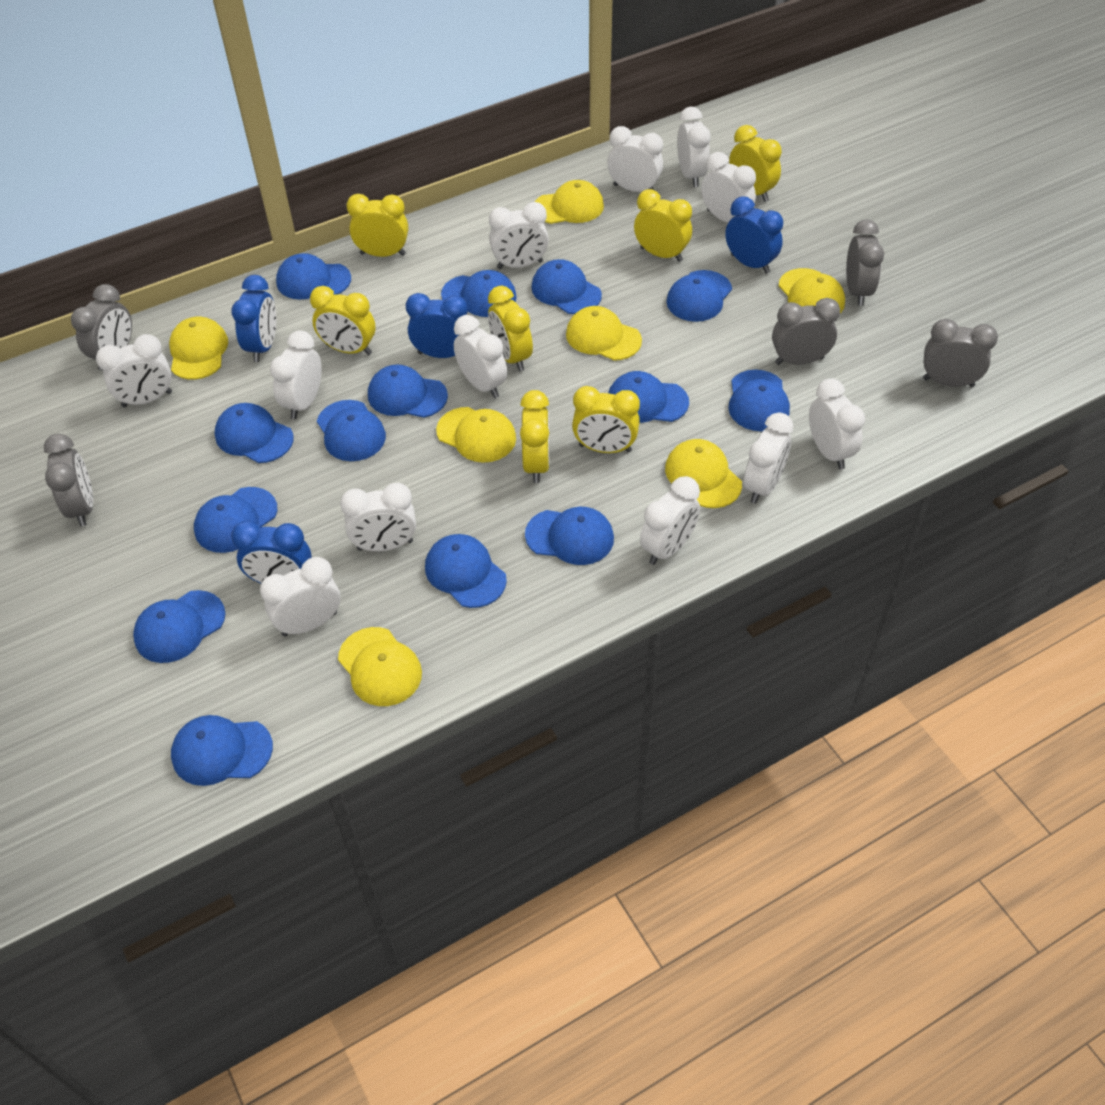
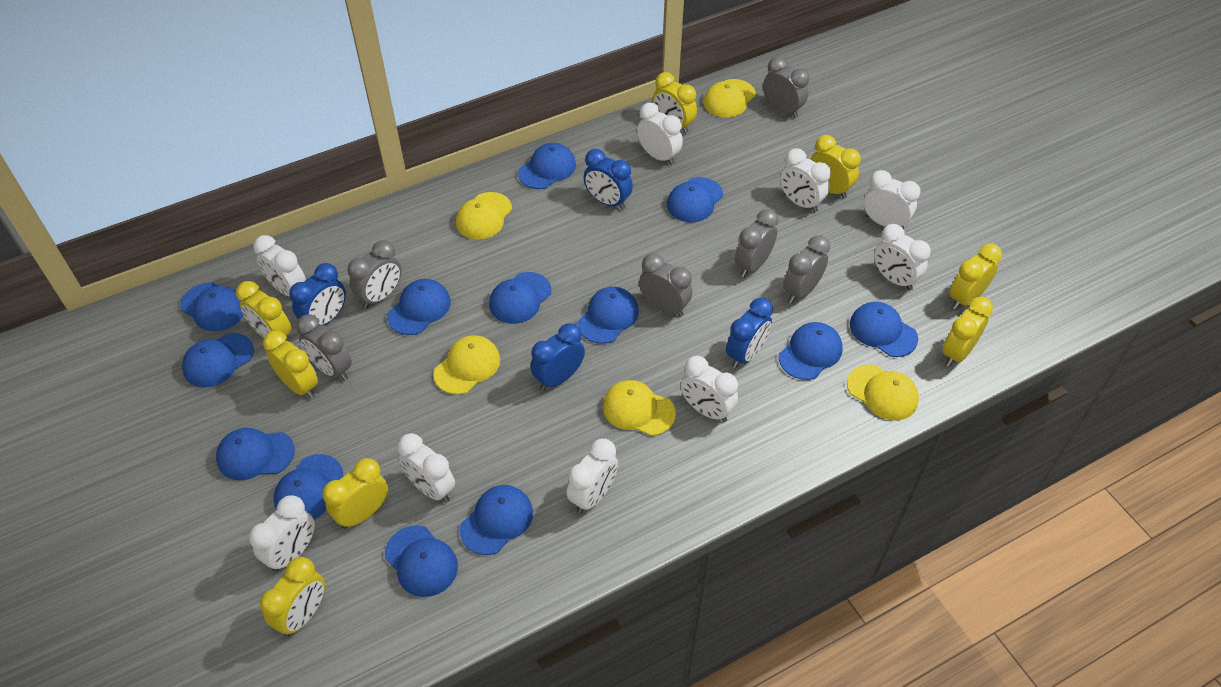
blue cap: 14 -> 13
grey clock: 5 -> 6
white clock: 12 -> 9
yellow cap: 7 -> 5
yellow clock: 7 -> 8

